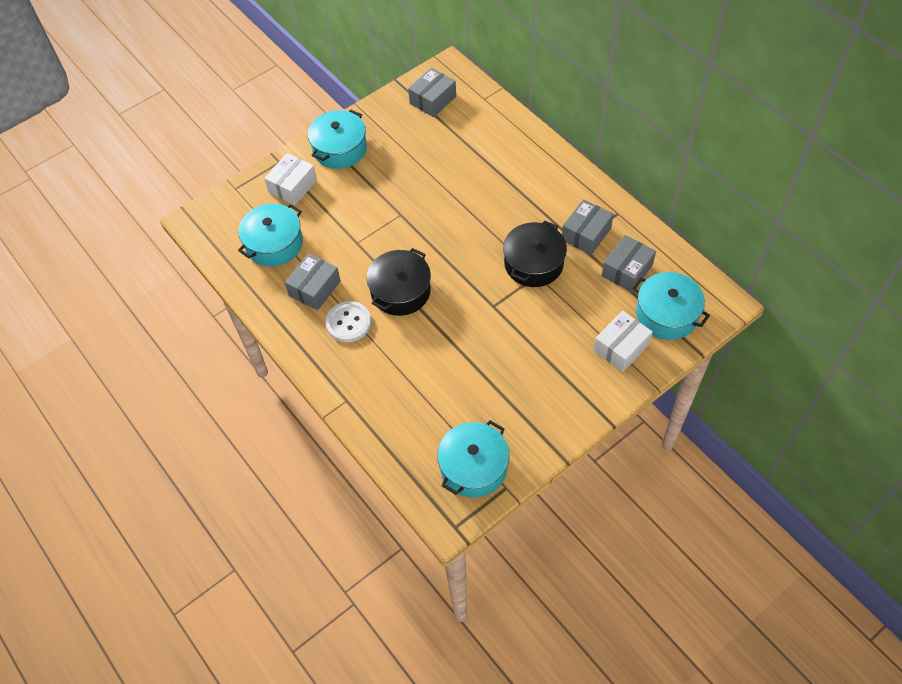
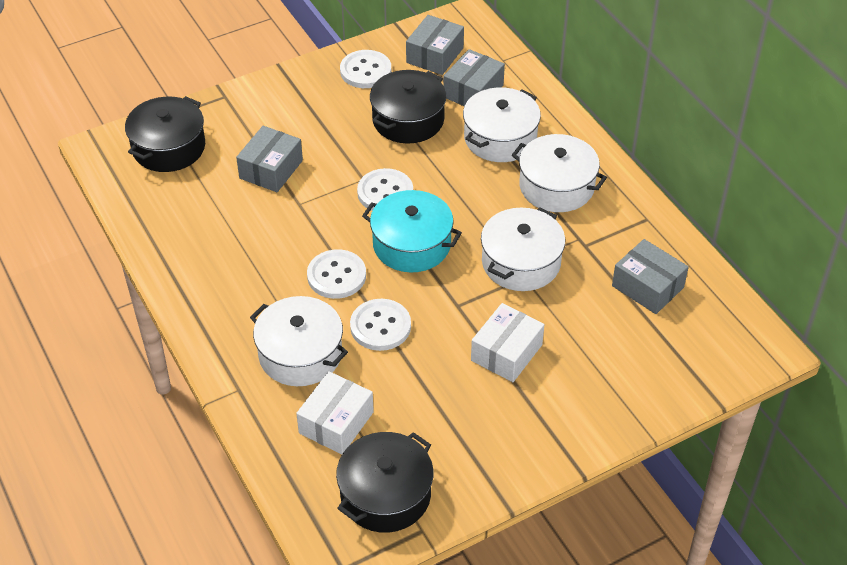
black pot: 2 -> 3
turquoise pot: 4 -> 1
white button: 1 -> 4
white pot: 0 -> 4

